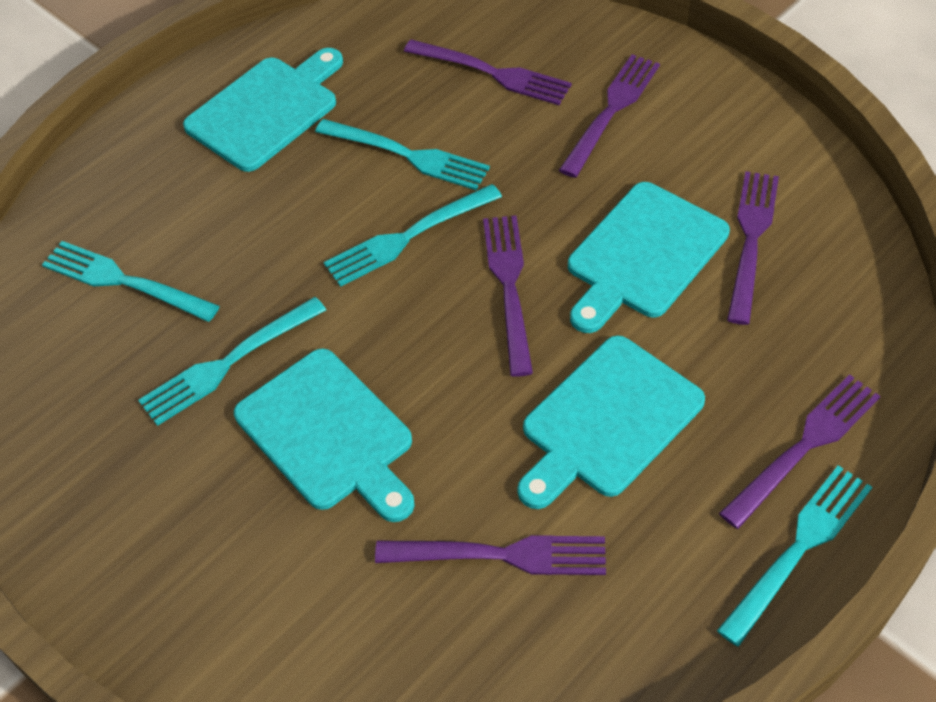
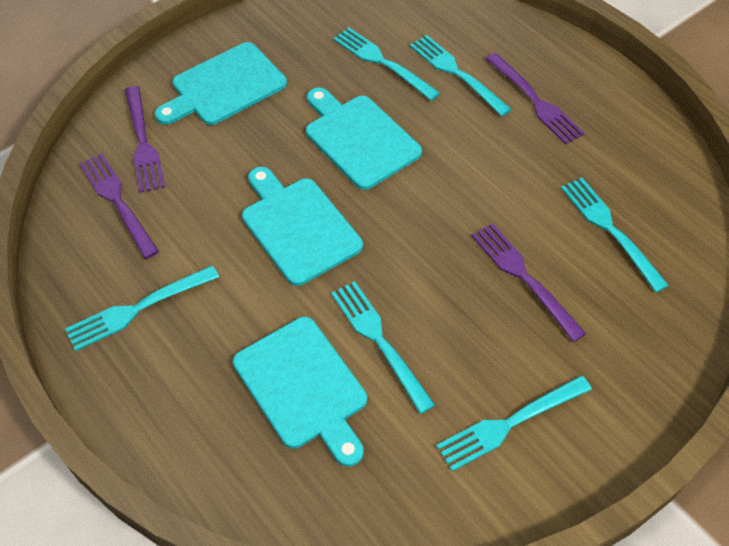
purple fork: 6 -> 4
turquoise fork: 5 -> 6

